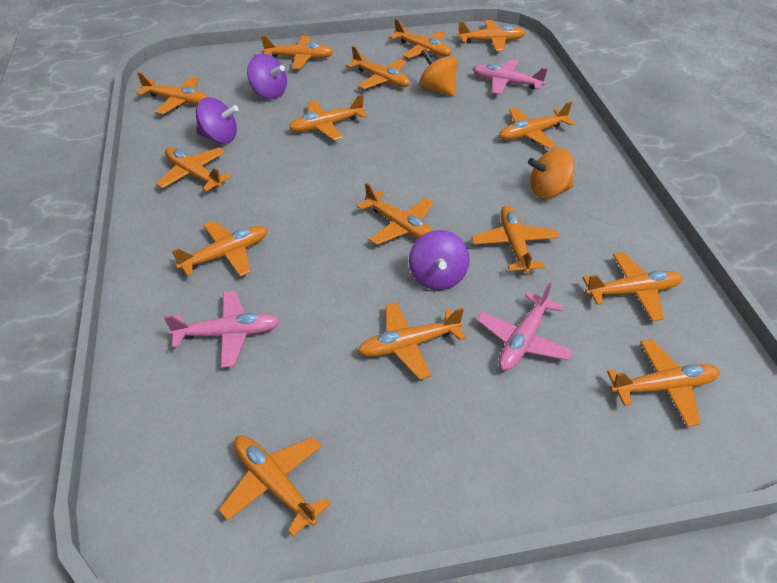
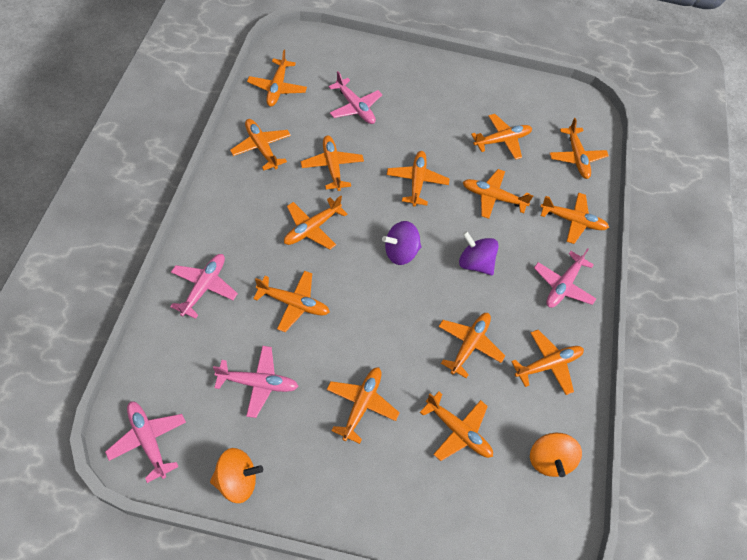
orange plane: 15 -> 14
pink plane: 3 -> 5
purple spinning top: 3 -> 2

